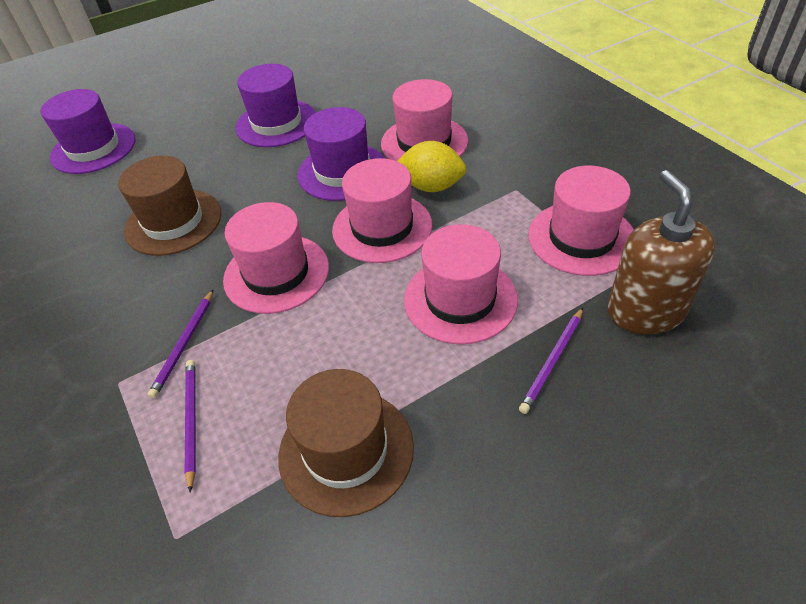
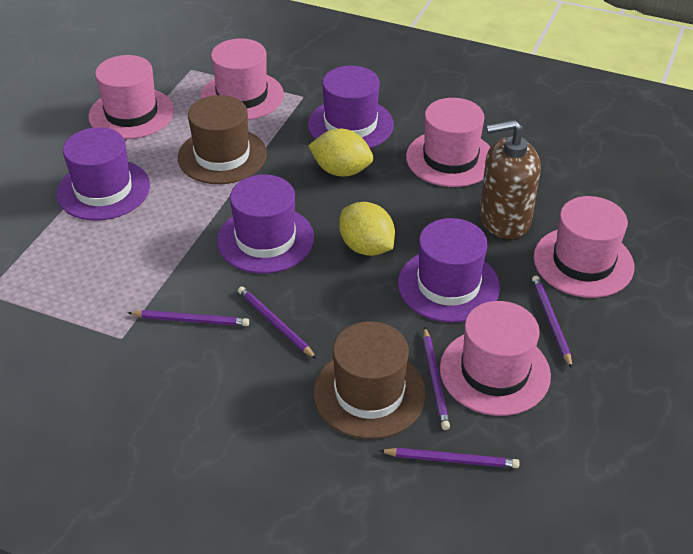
purple hat: 3 -> 4
purple pencil: 3 -> 5
yellow lemon: 1 -> 2

